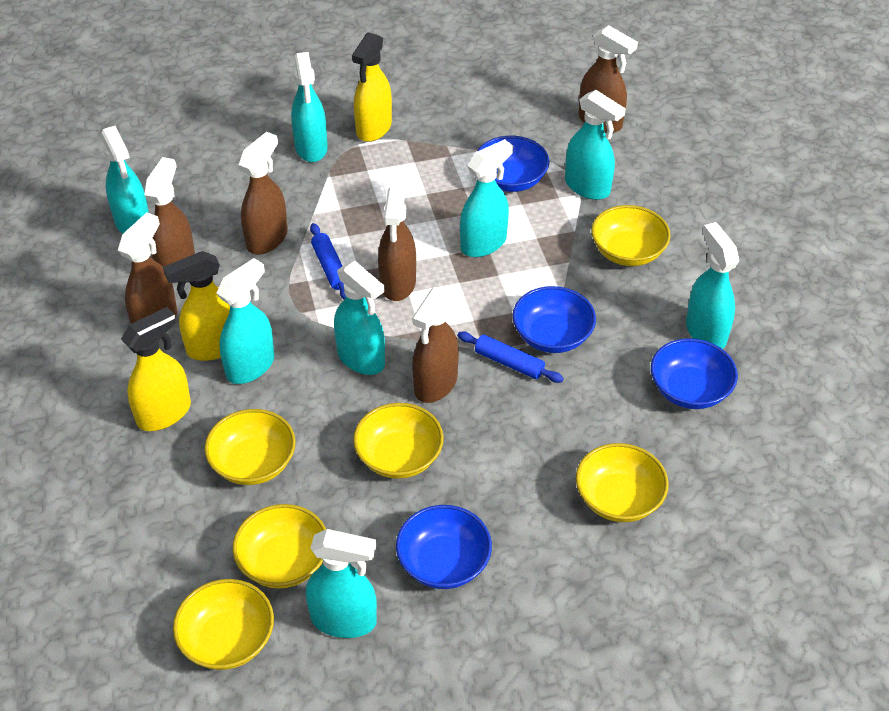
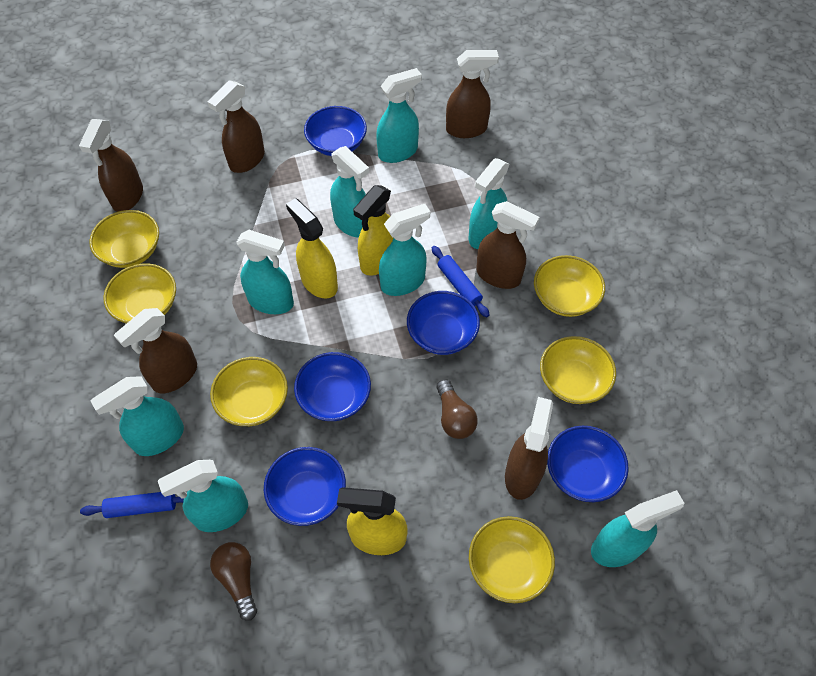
blue bowl: 4 -> 5
brown light bulb: 0 -> 2

